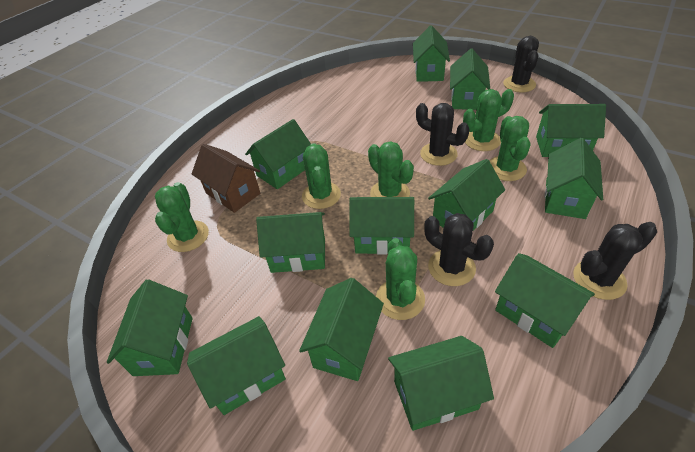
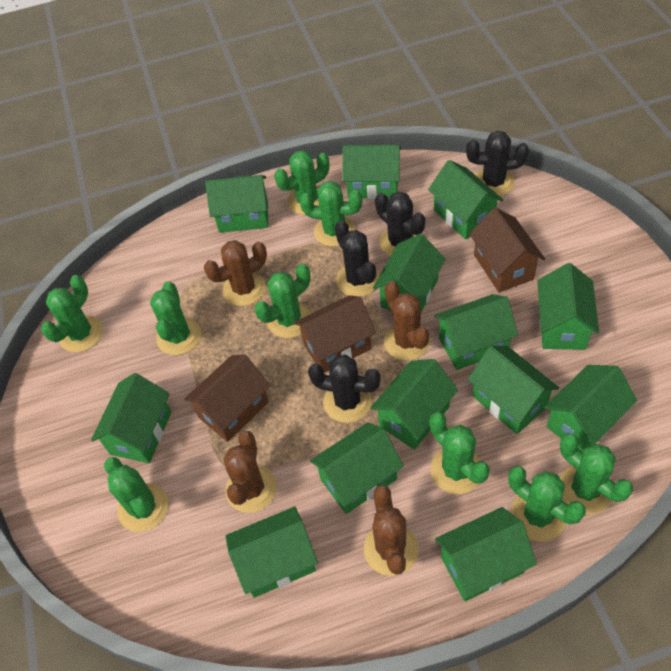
brown cactus: 0 -> 4
brown house: 1 -> 3
green cactus: 6 -> 9

